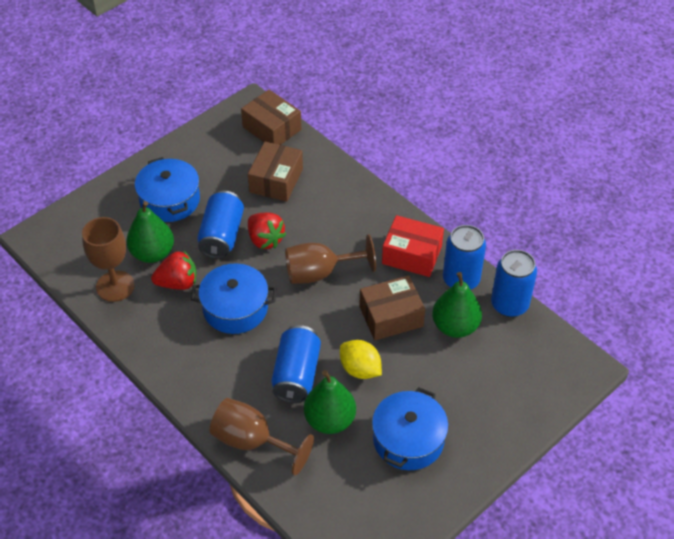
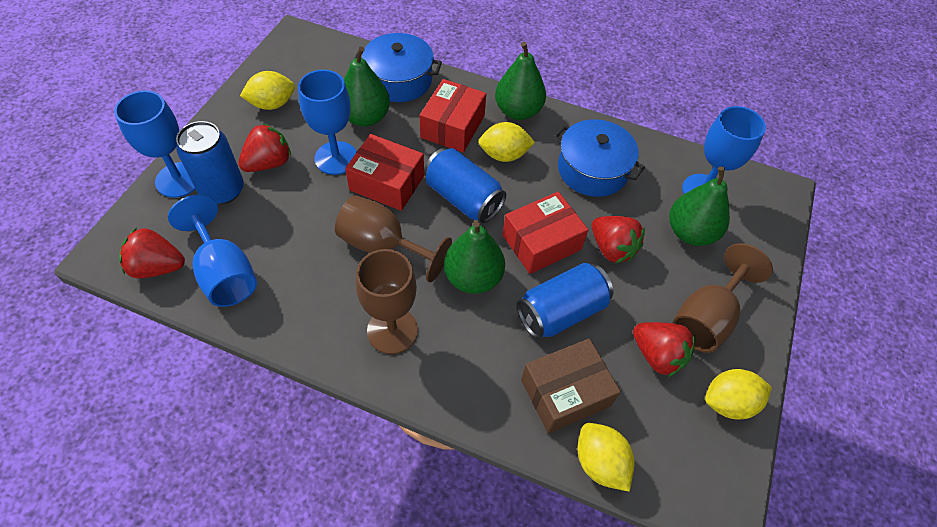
blue can: 4 -> 3
blue goblet: 0 -> 4
blue pot: 3 -> 2
brown box: 3 -> 1
green pear: 3 -> 4
red box: 1 -> 3
red strawberry: 2 -> 4
yellow lemon: 1 -> 4

